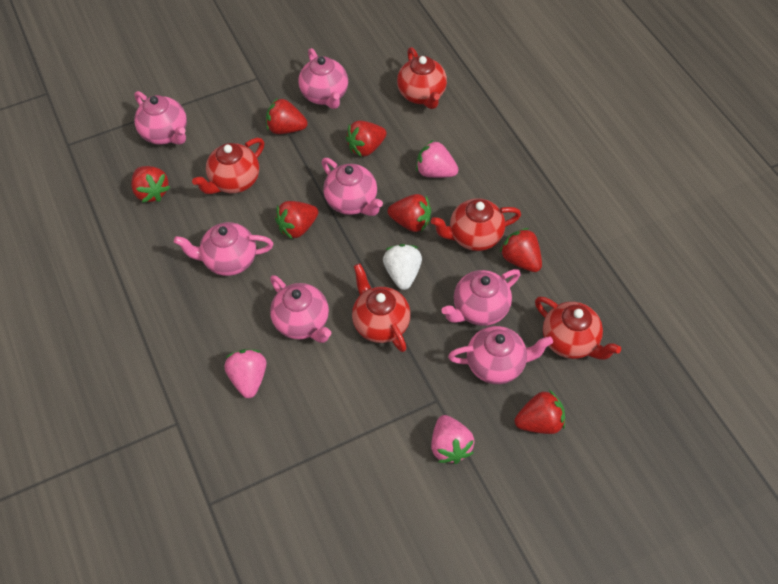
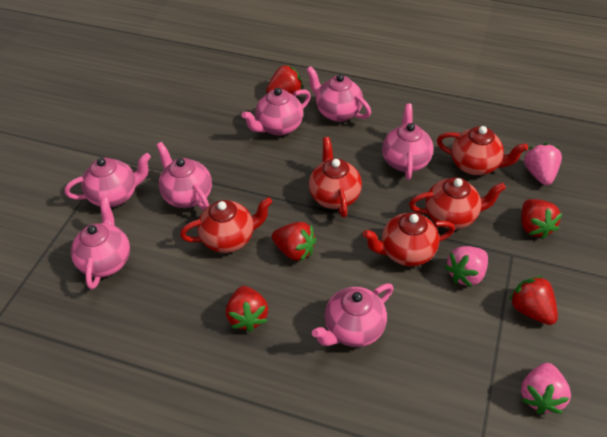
red strawberry: 7 -> 5
white strawberry: 1 -> 0

